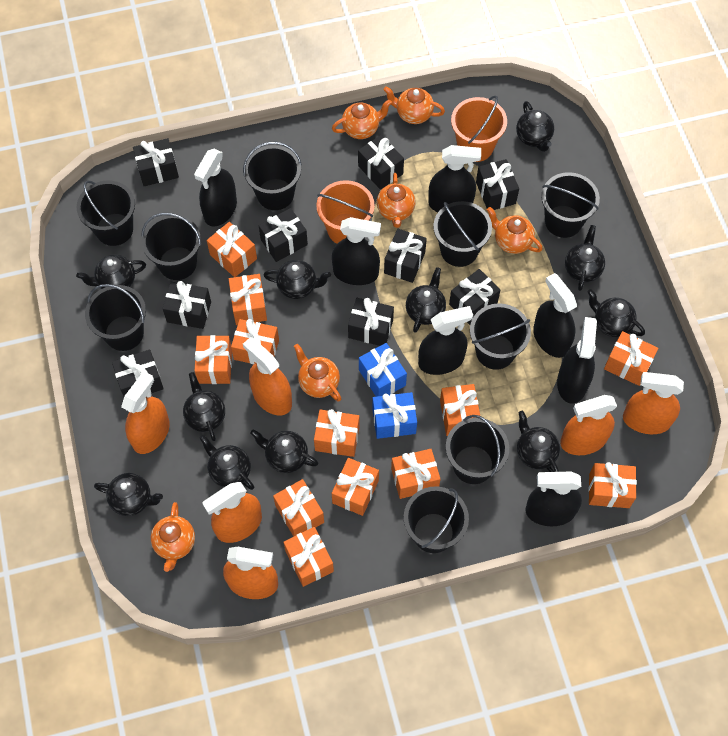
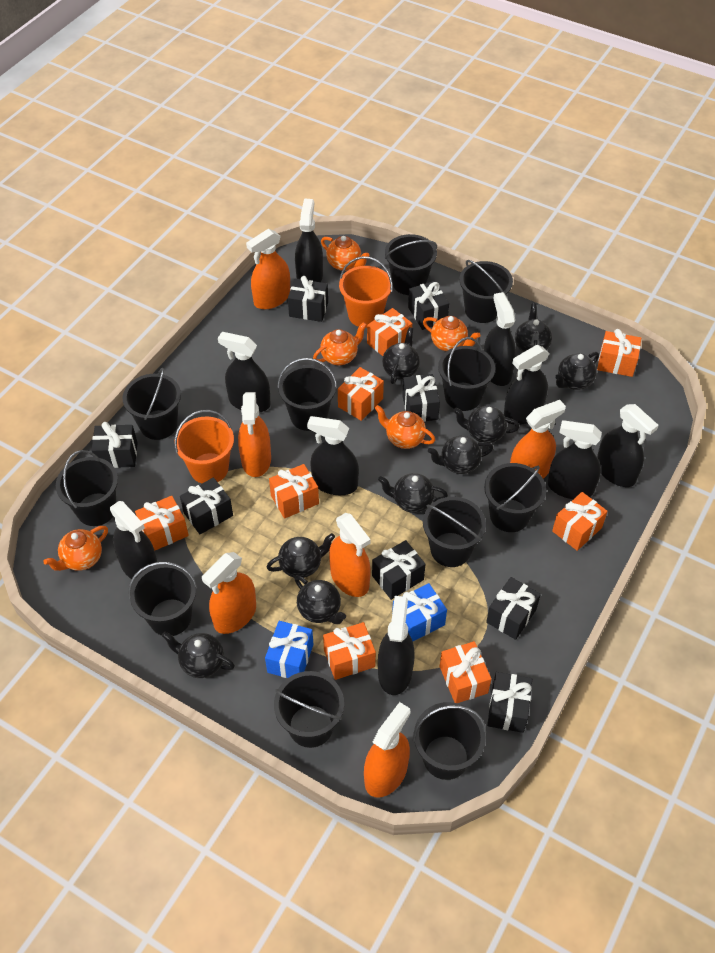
black bucket: 9 -> 11
black gift: 9 -> 8
black spray bottle: 7 -> 9
black teapot: 11 -> 9
orange gift: 12 -> 8
orange teapot: 6 -> 5

